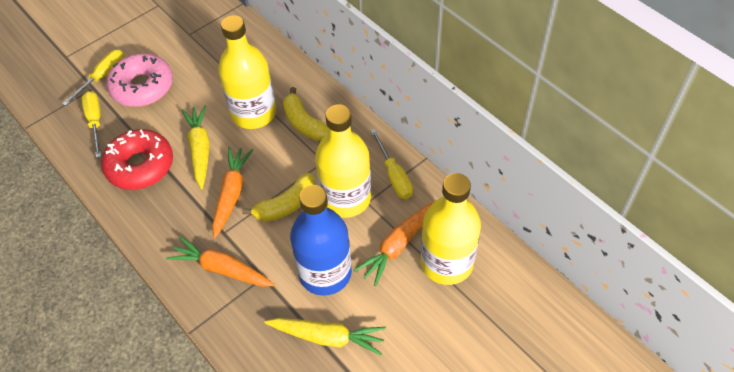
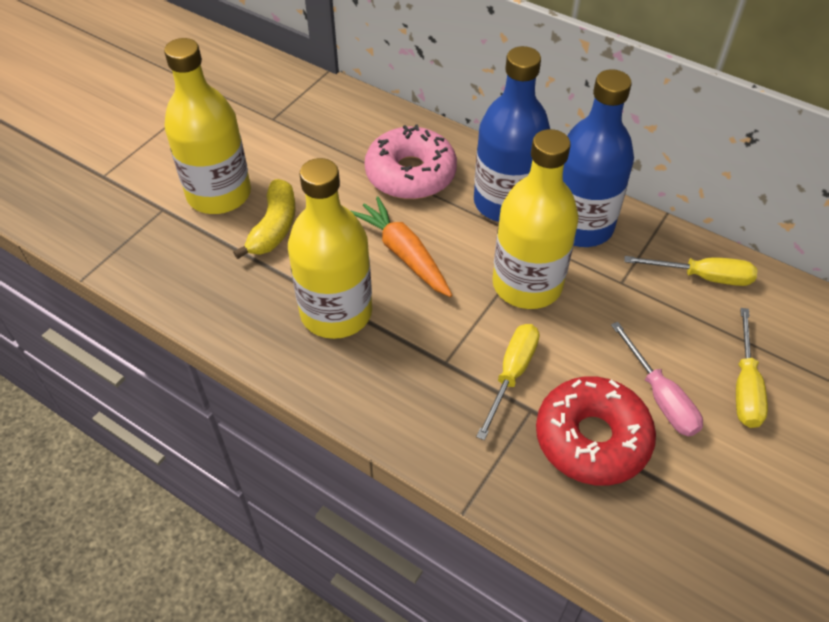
blue bottle: 1 -> 2
orange carrot: 3 -> 1
pink screwdriver: 0 -> 1
yellow banana: 2 -> 1
yellow carrot: 2 -> 0

